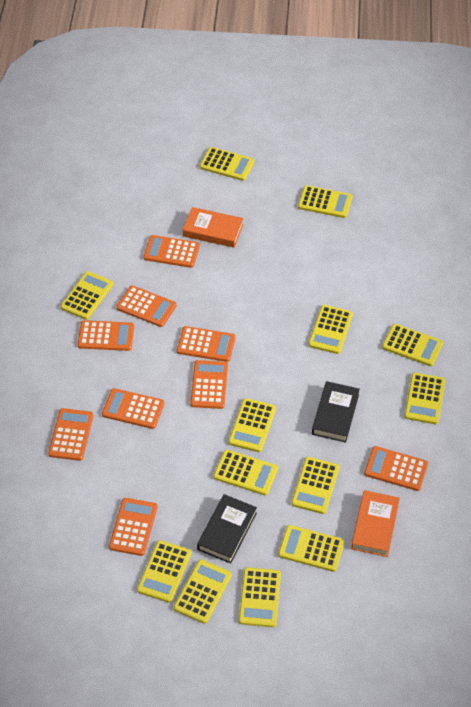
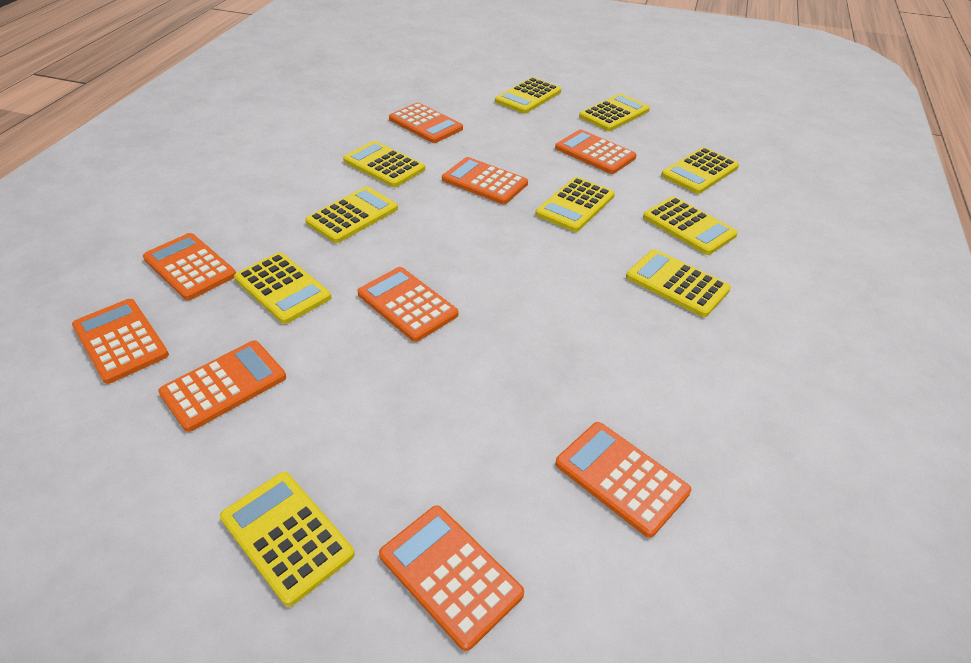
black book: 2 -> 0
orange book: 2 -> 0
yellow calculator: 13 -> 10

